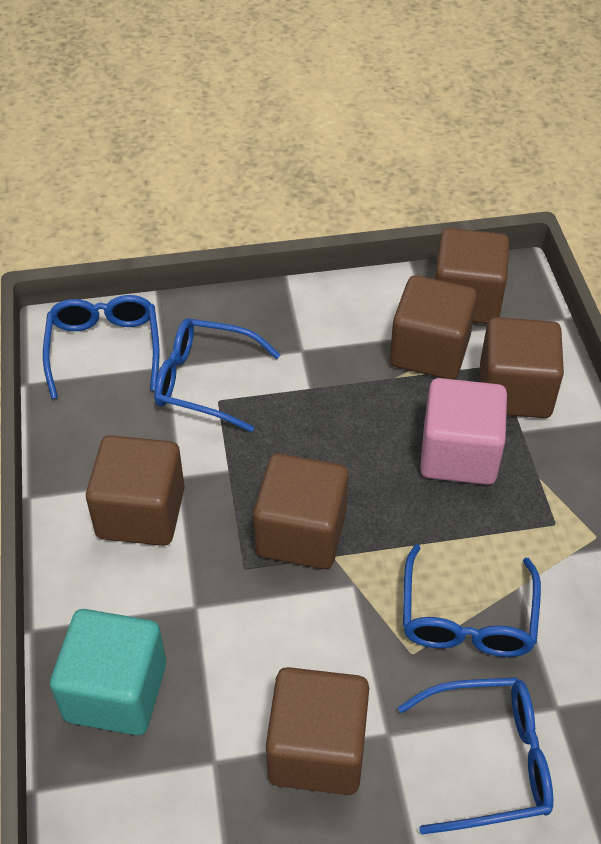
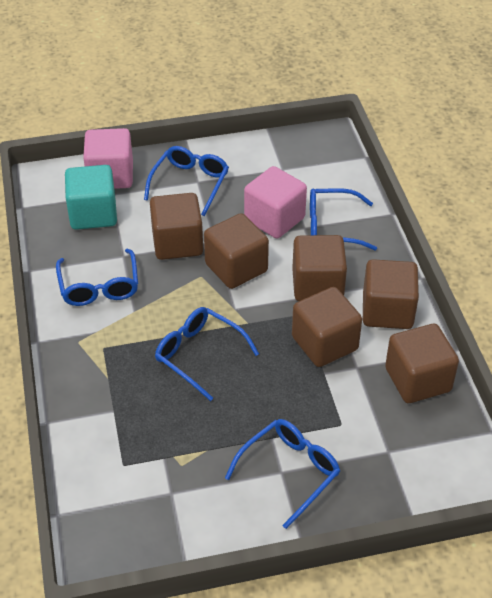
blue glasses: 4 -> 5
pink cube: 1 -> 2

